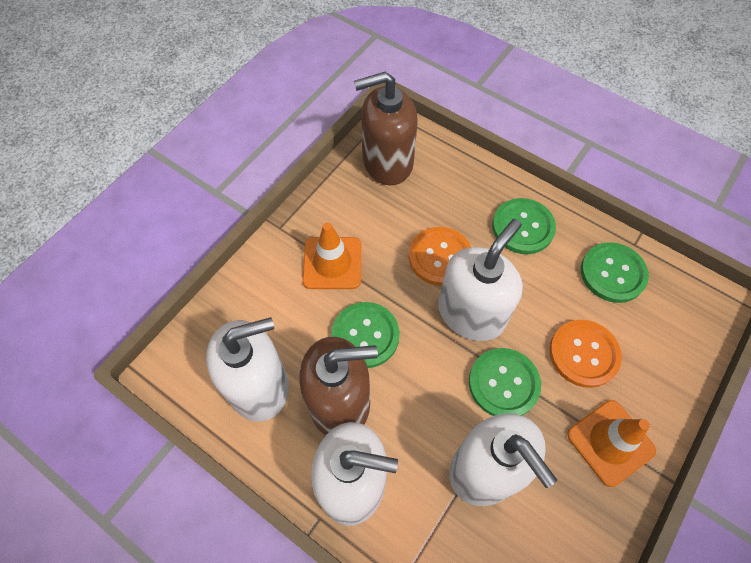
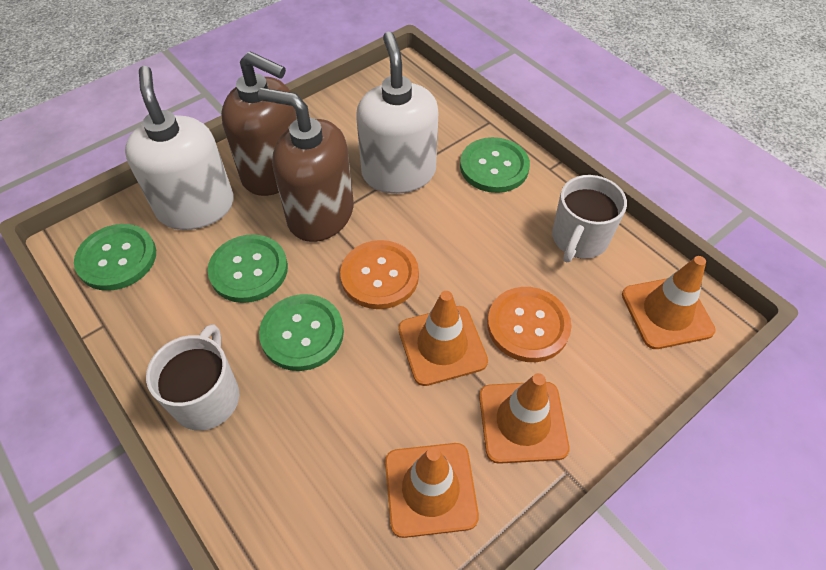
orange traffic cone: 2 -> 4
white mug: 0 -> 2
white soap dispenser: 4 -> 2

